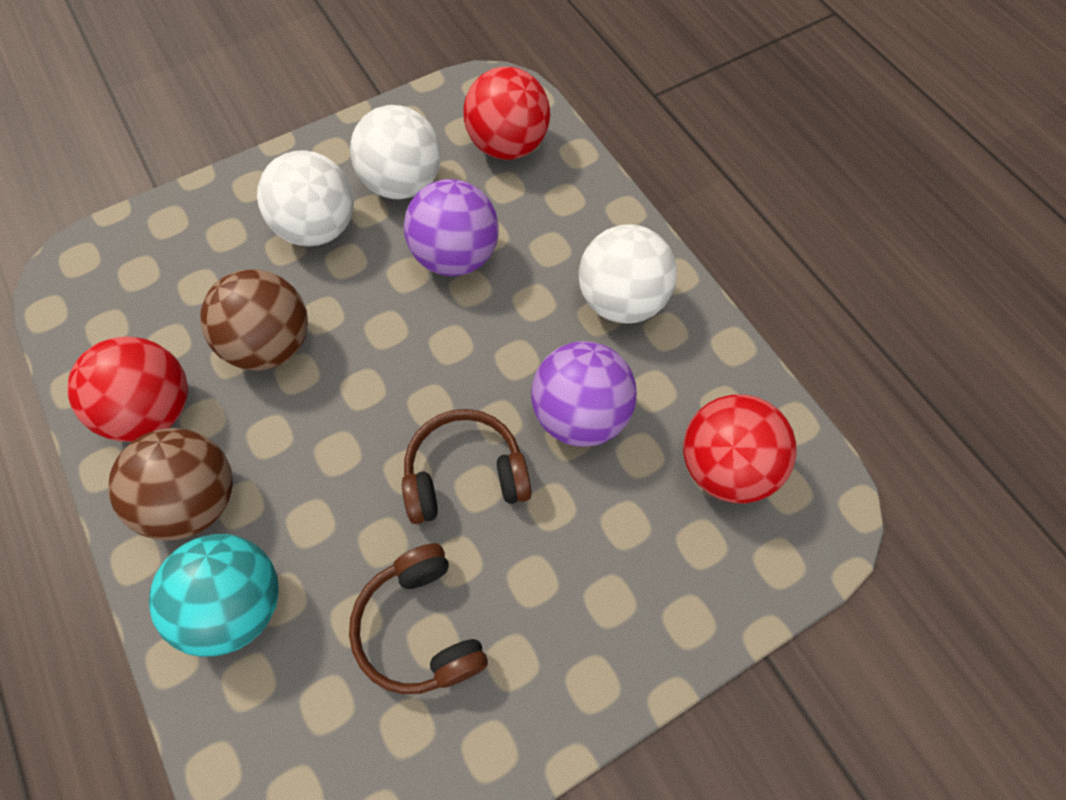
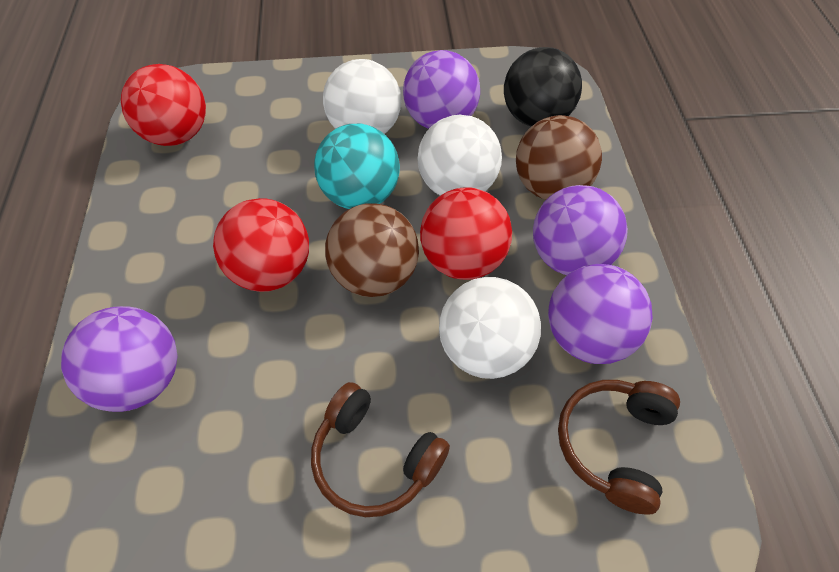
black ball: 0 -> 1
purple ball: 2 -> 4

